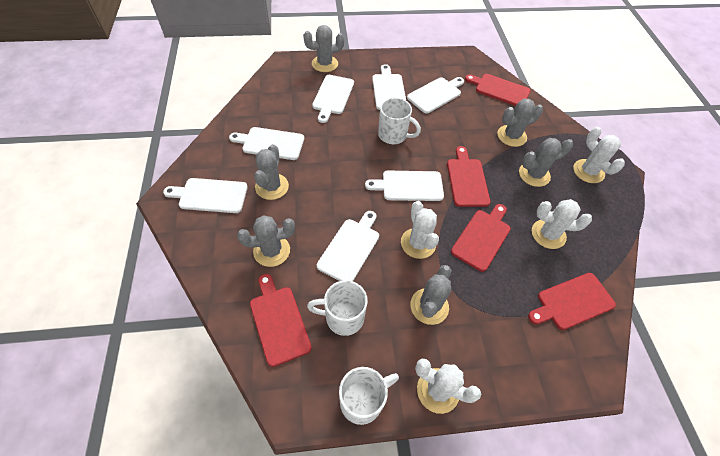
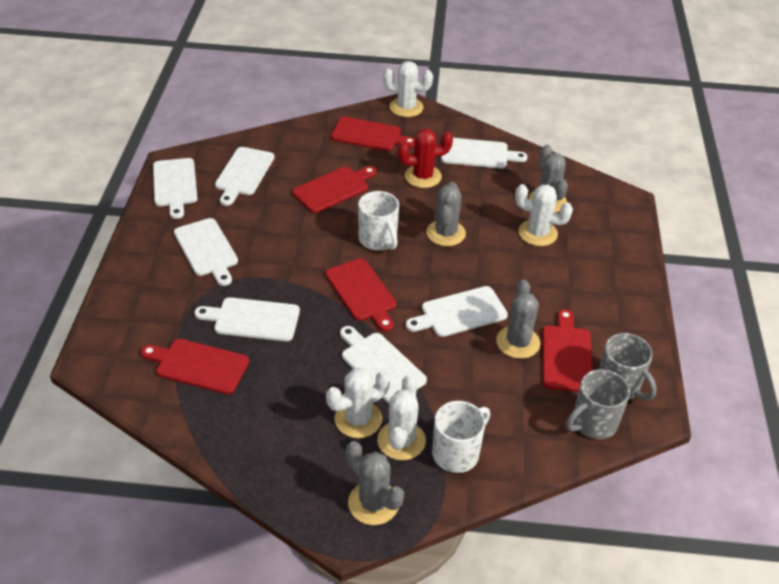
grey cactus: 6 -> 4
grey mug: 0 -> 2
red cactus: 0 -> 1
white mug: 3 -> 2

